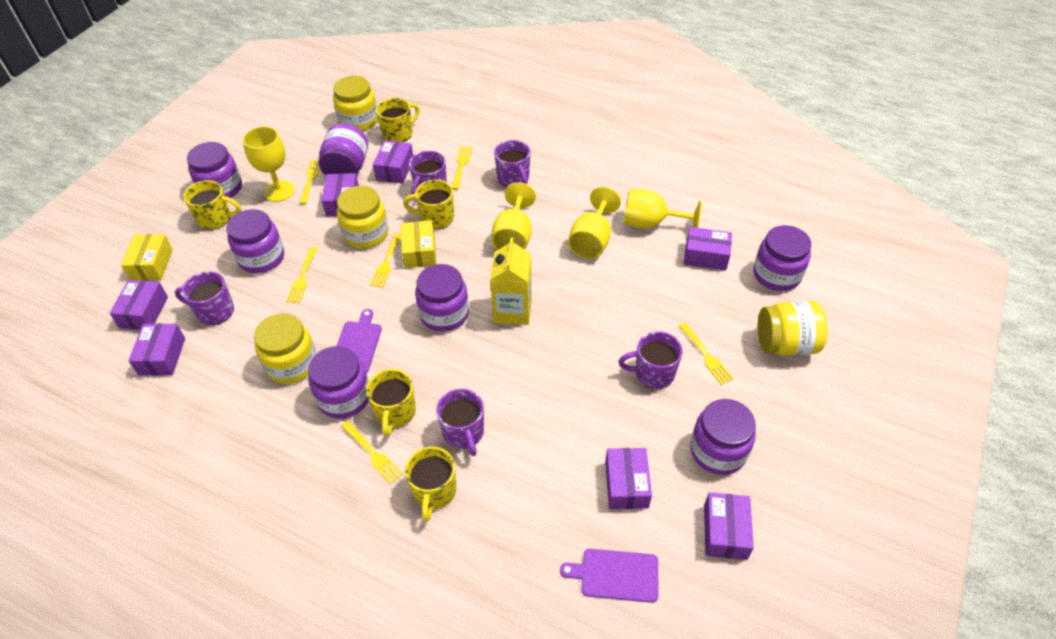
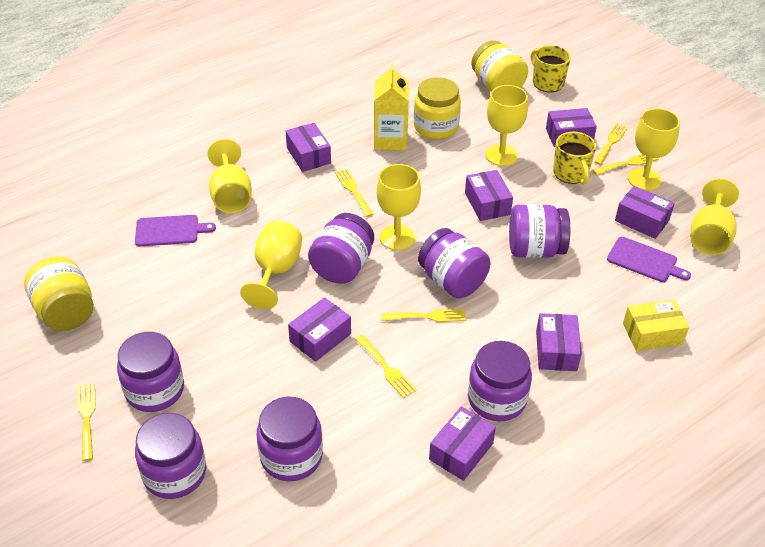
purple mug: 5 -> 0
yellow box: 2 -> 1
yellow goblet: 4 -> 6
yellow jar: 4 -> 3
yellow mug: 5 -> 2

